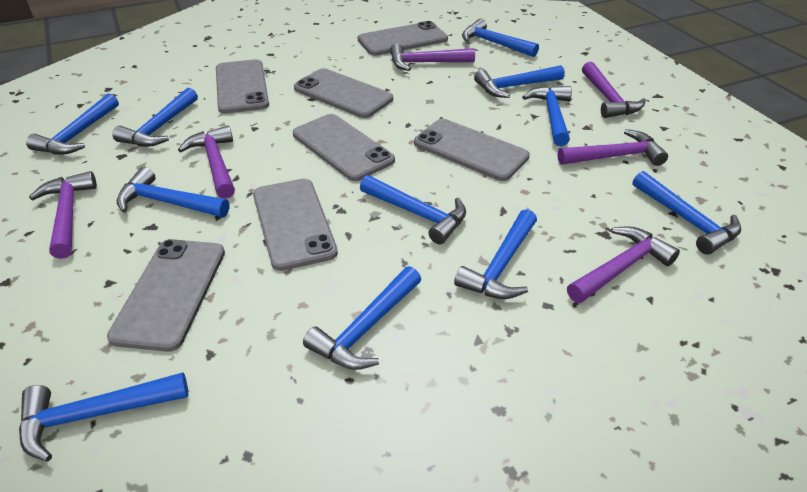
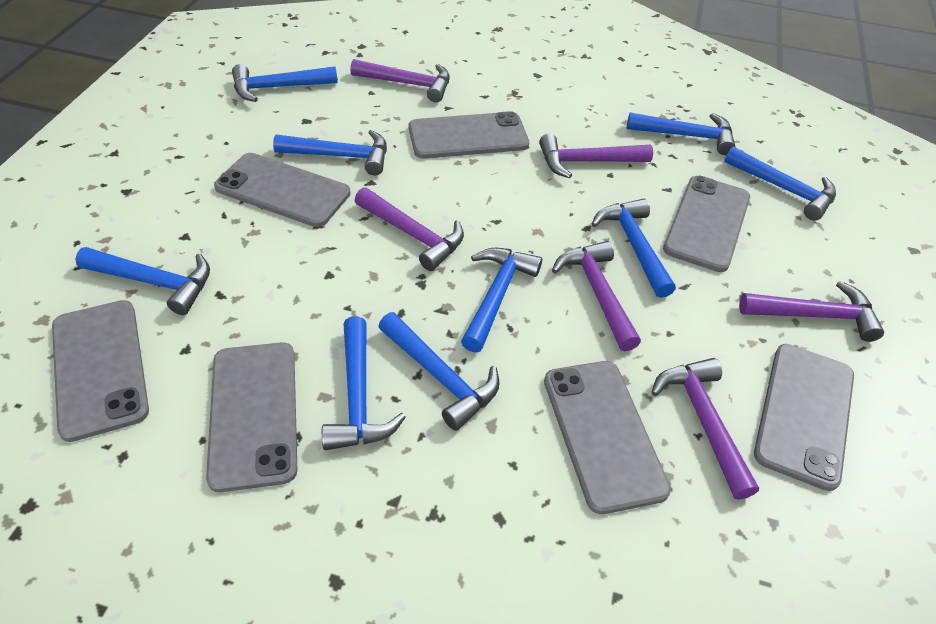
blue hammer: 11 -> 9

